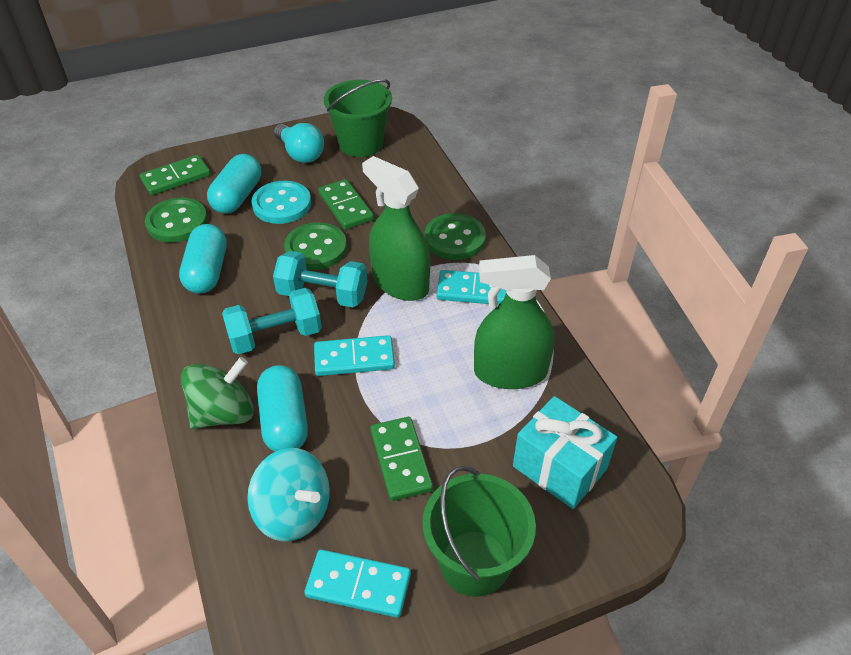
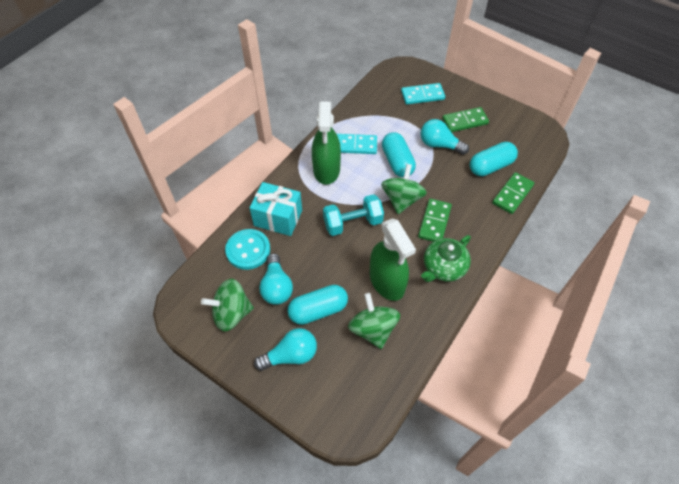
green bucket: 2 -> 0
green button: 3 -> 0
green spinning top: 1 -> 3
green teapot: 0 -> 1
turquoise domino: 3 -> 2
turquoise dumbbell: 2 -> 1
turquoise light bulb: 1 -> 3
turquoise spinning top: 1 -> 0

